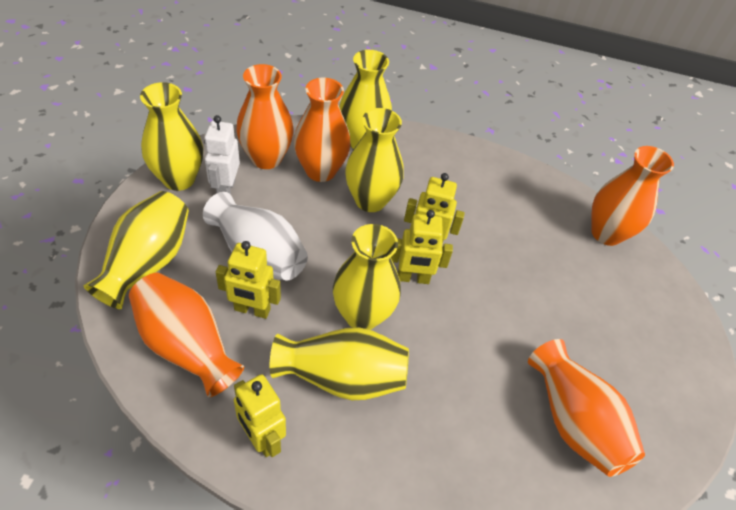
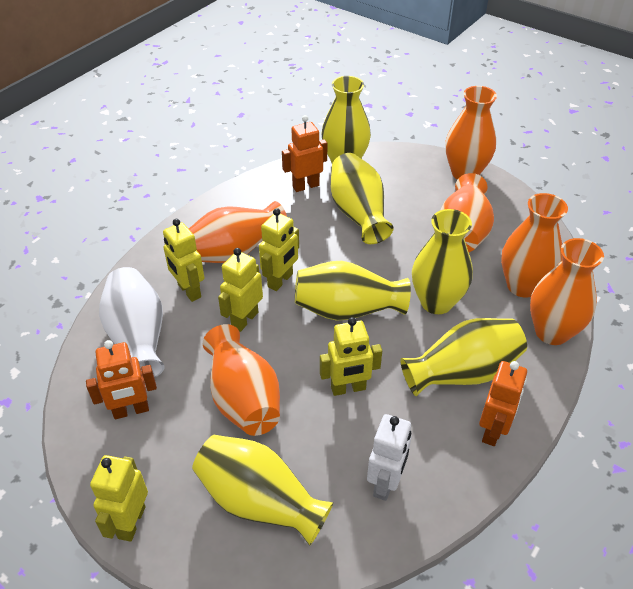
orange robot: 0 -> 3
orange vase: 5 -> 6
yellow robot: 4 -> 5

